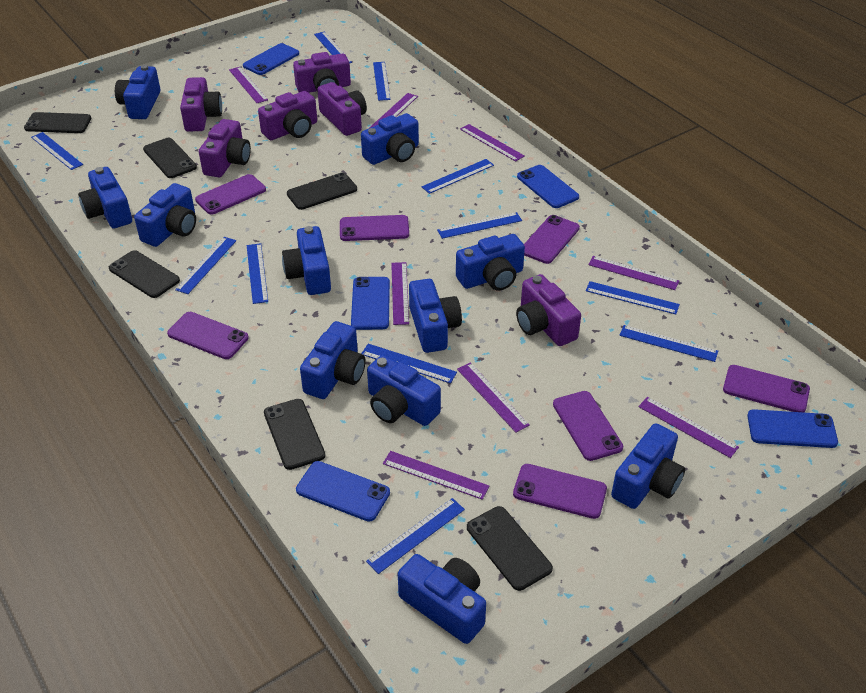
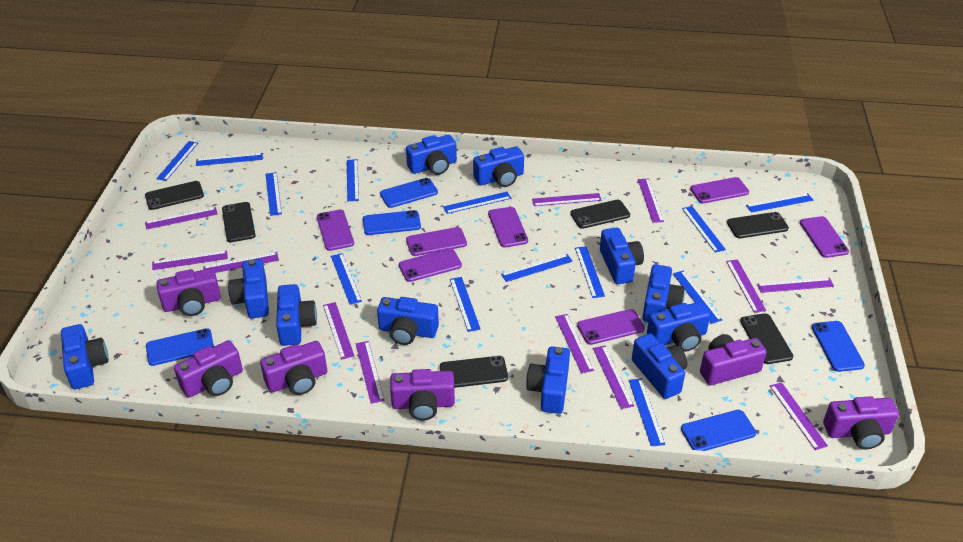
blue ruler: 11 -> 13
purple ruler: 8 -> 12

